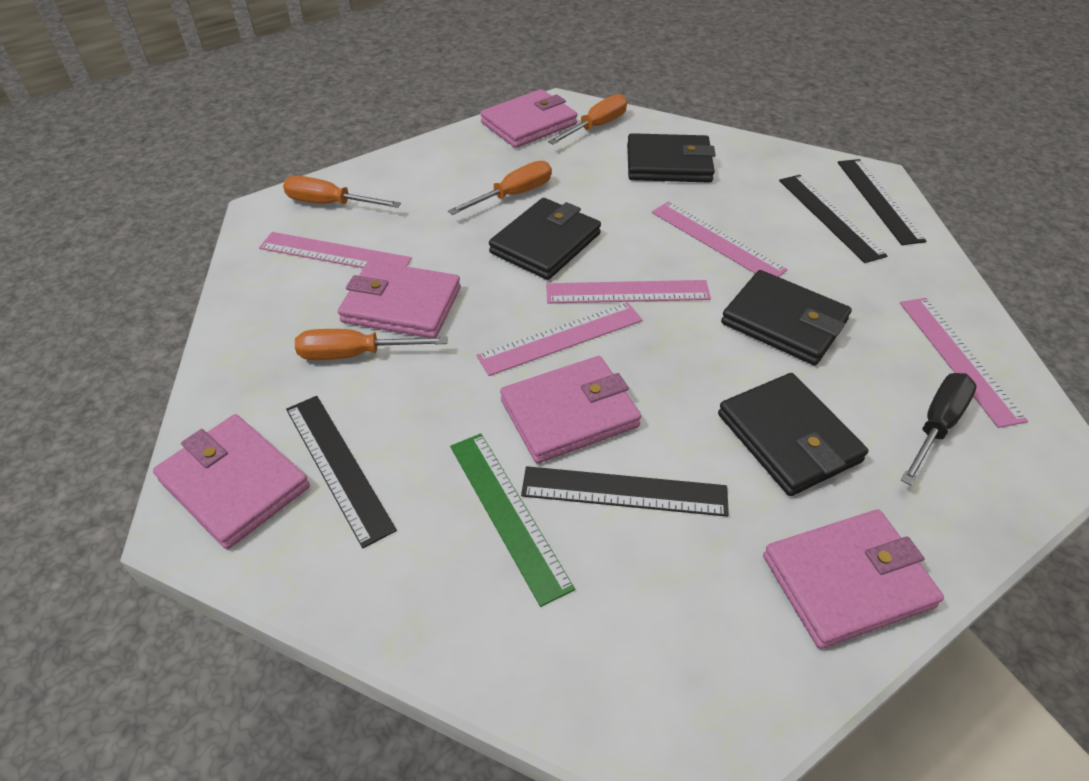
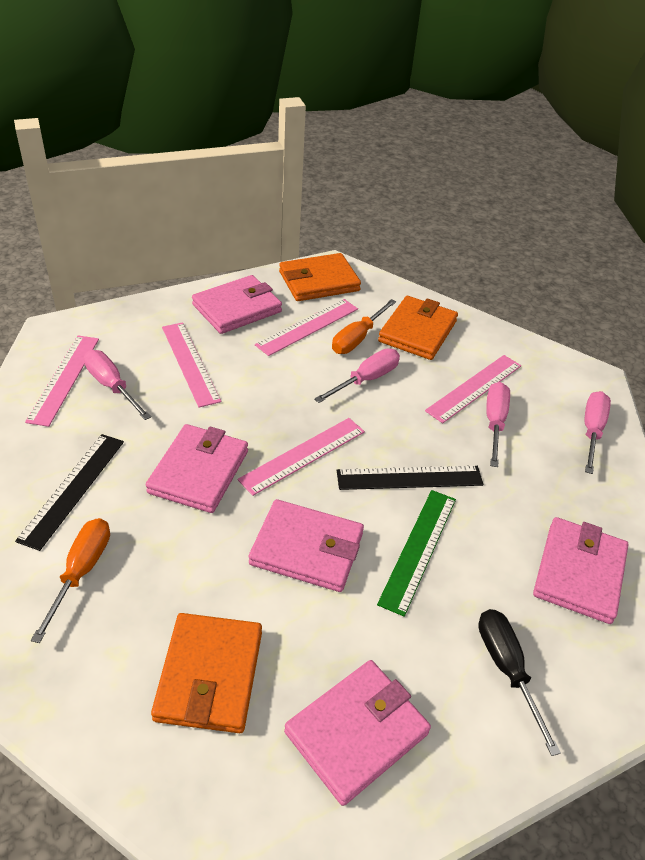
black ruler: 4 -> 2
black wallet: 4 -> 0
orange screwdriver: 4 -> 2
orange wallet: 0 -> 3
pink screwdriver: 0 -> 4

